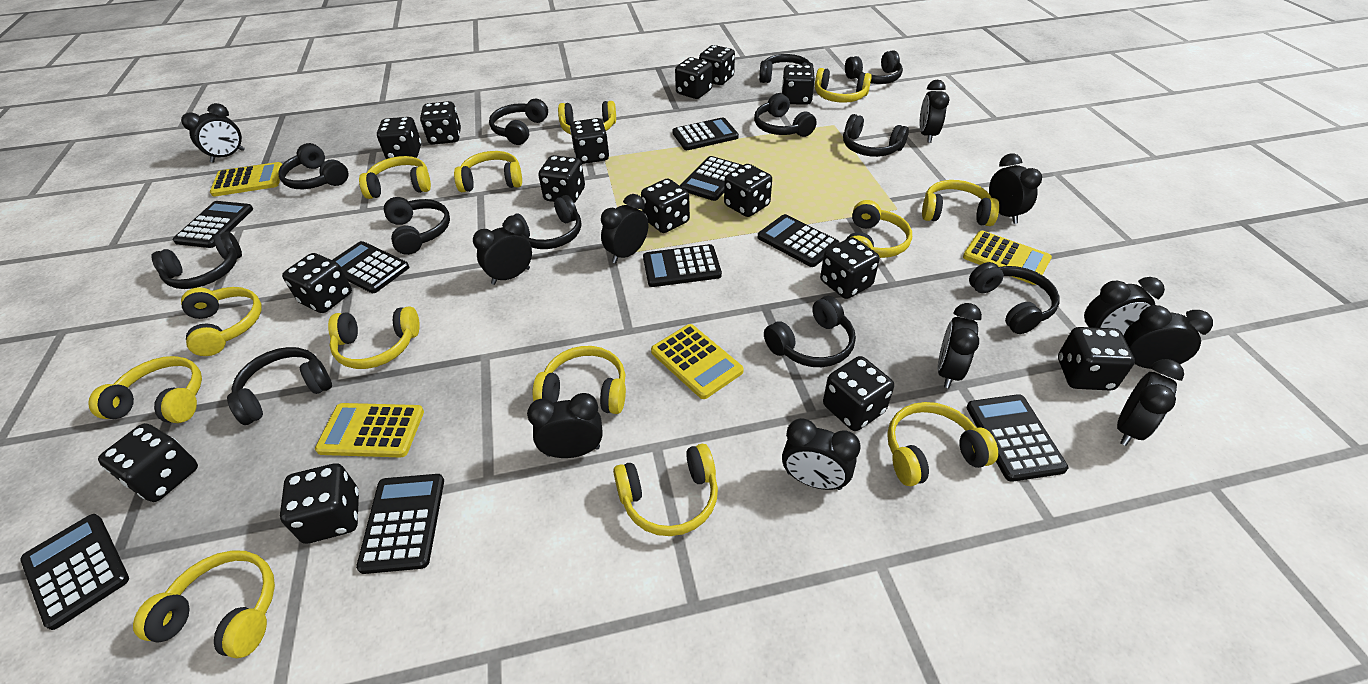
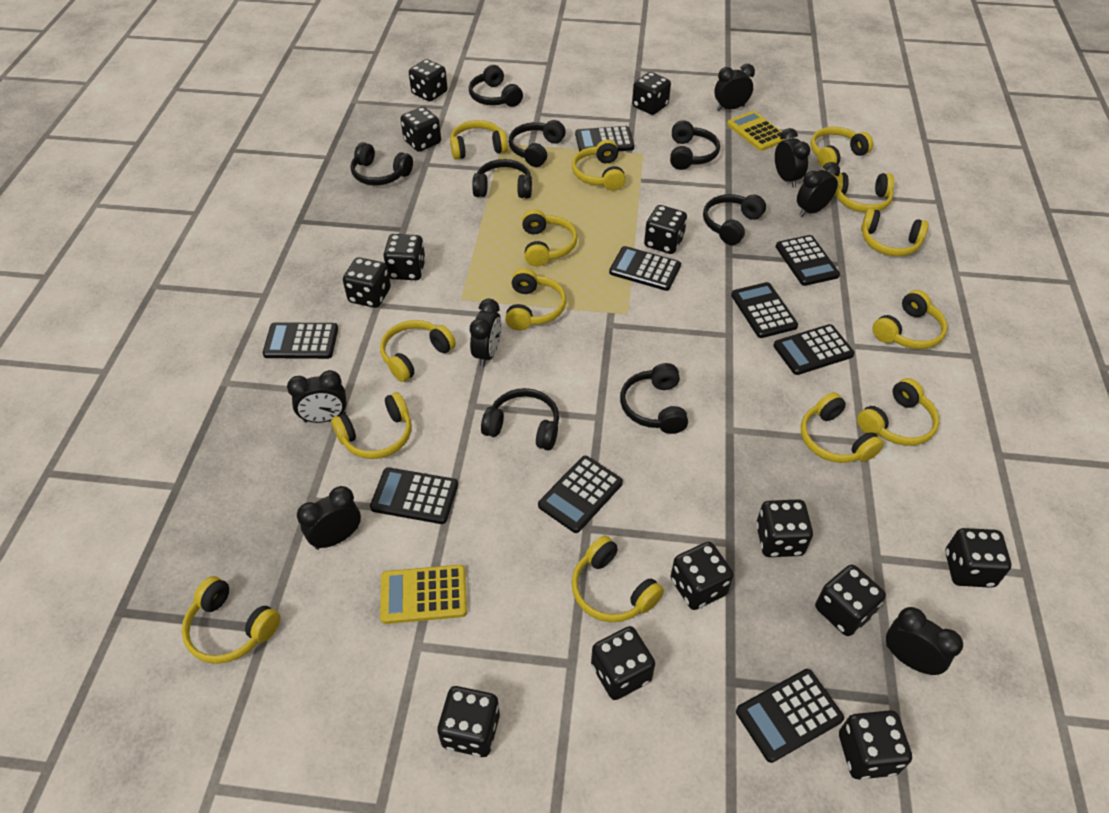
black clock: 11 -> 7
black dice: 15 -> 13
black headphones: 12 -> 8
yellow calculator: 4 -> 2
yellow headphones: 13 -> 14

